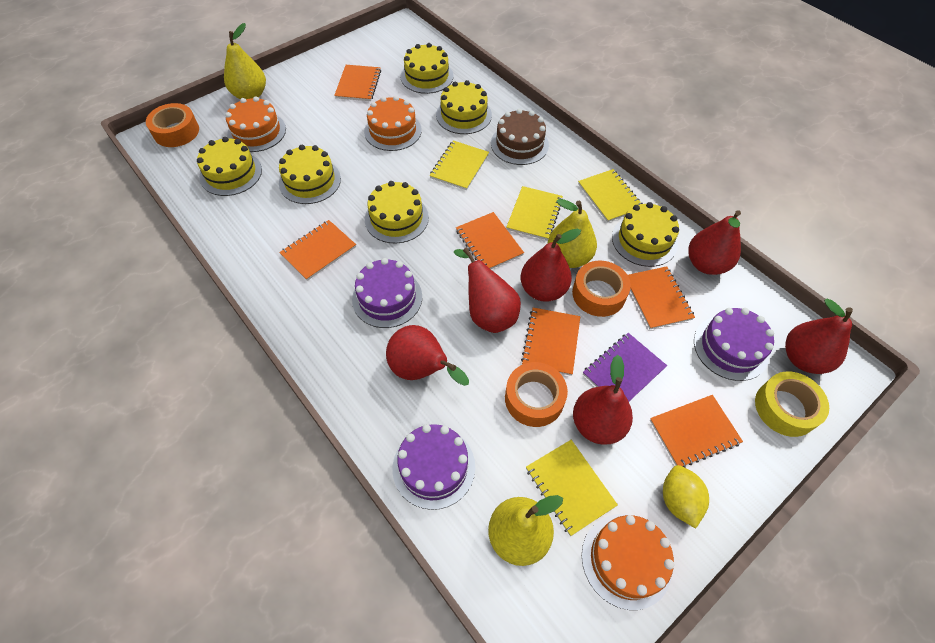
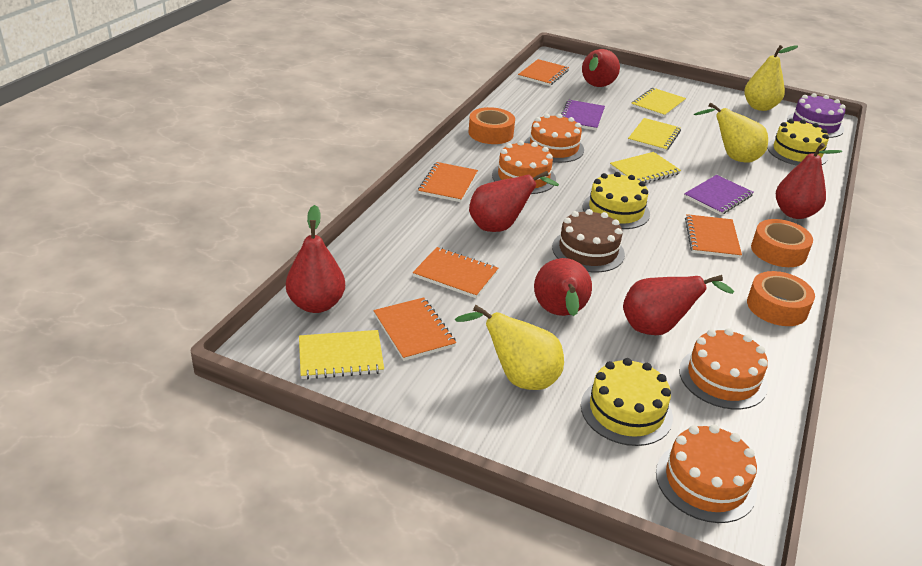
orange cake: 3 -> 4
orange notebook: 6 -> 5
purple cake: 3 -> 1
purple notebook: 1 -> 2
yellow cake: 6 -> 3
yellow lemon: 1 -> 0
yellow tape: 1 -> 0

